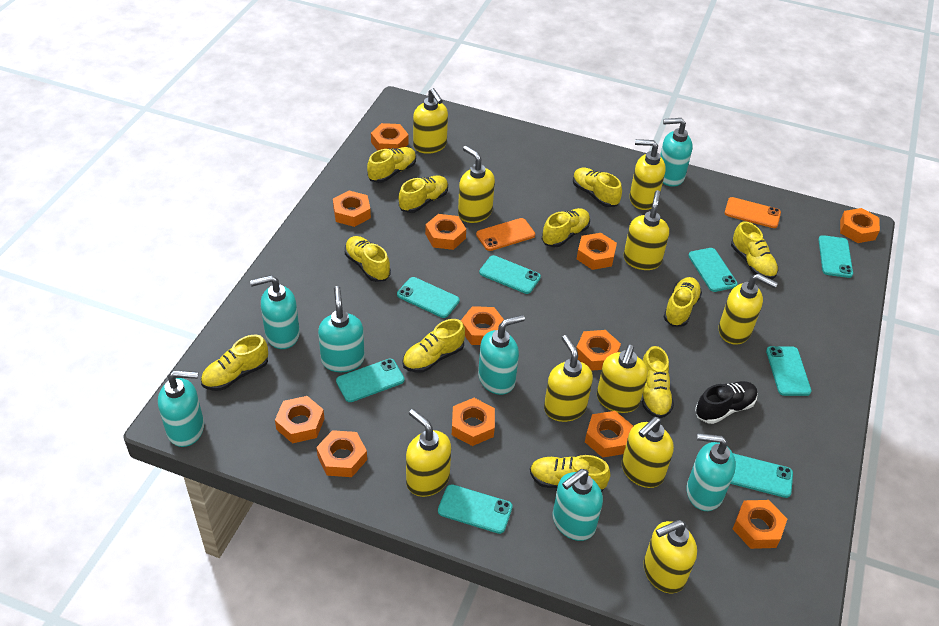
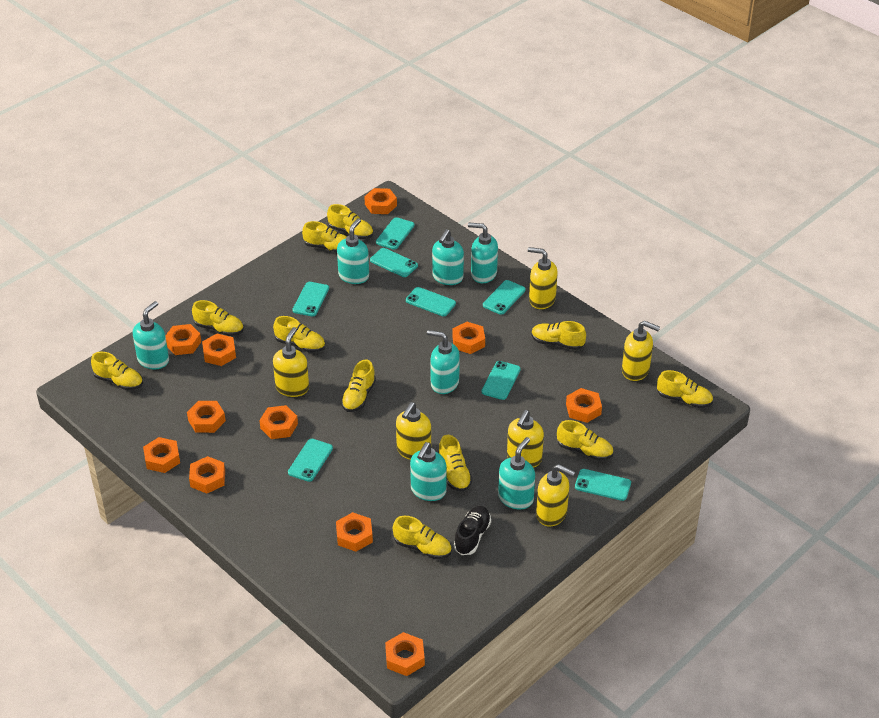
orange nut: 12 -> 11
orange phone: 2 -> 0
yellow soap dispenser: 10 -> 6

